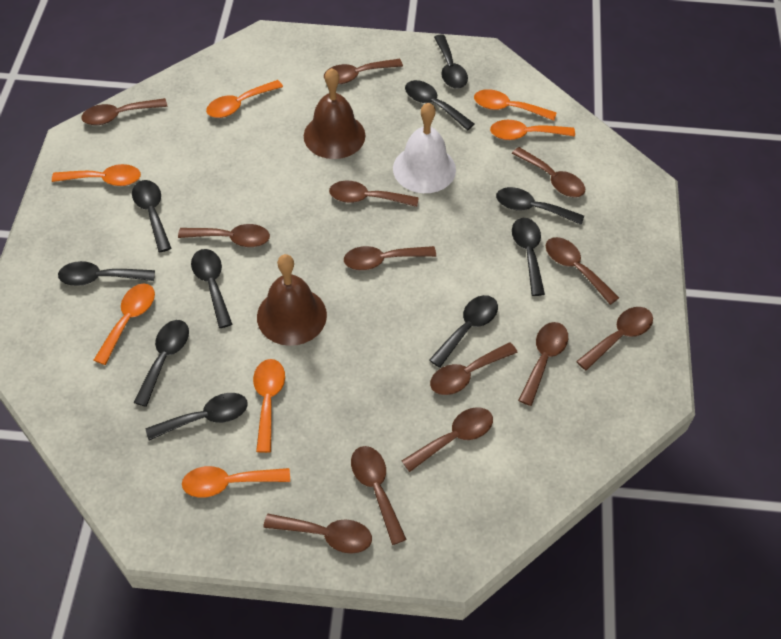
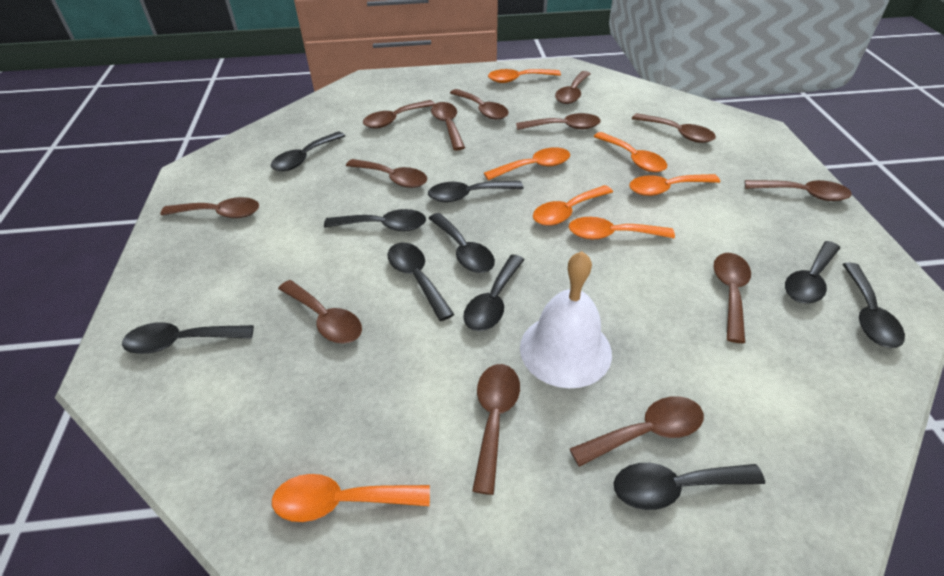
brown bell: 2 -> 0

